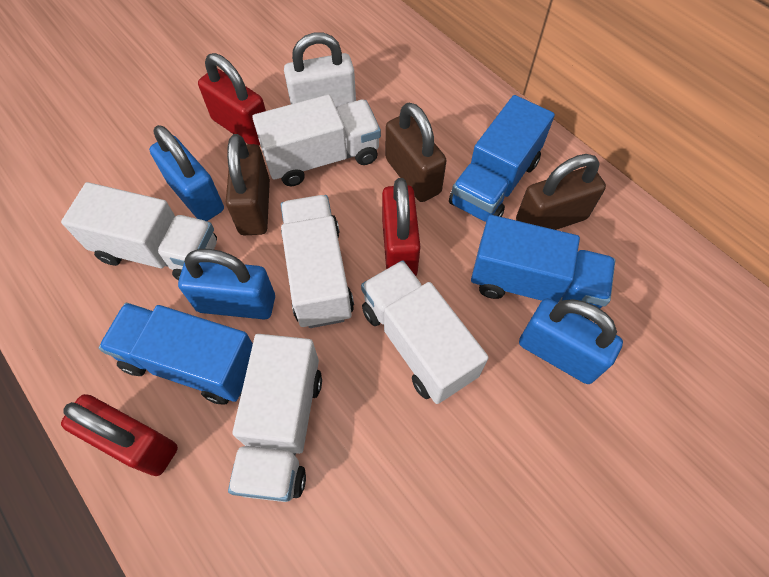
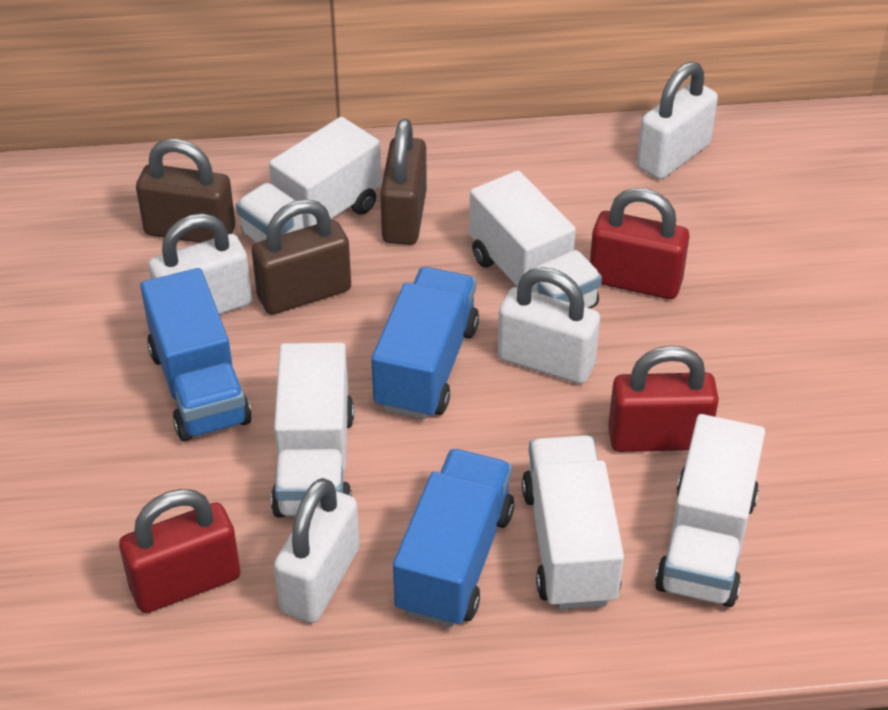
blue padlock: 3 -> 0
white padlock: 1 -> 4

